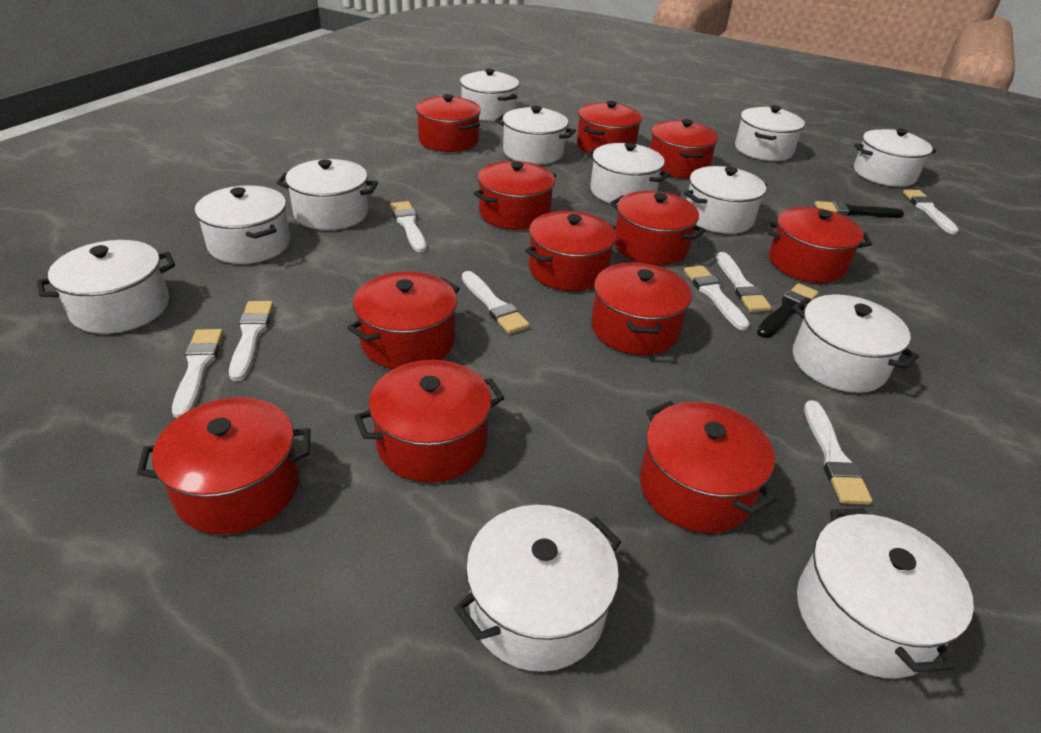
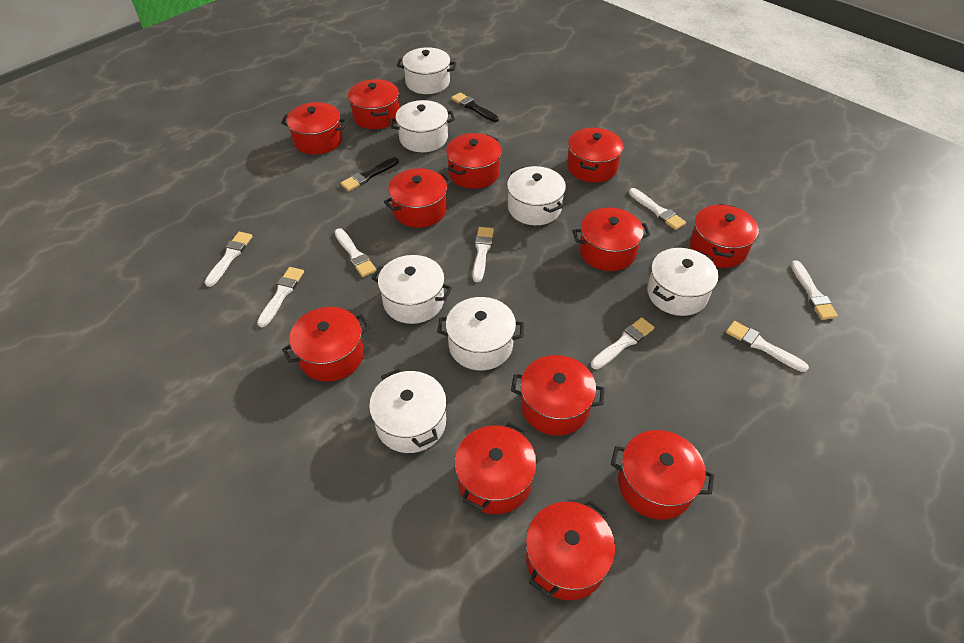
white pot: 12 -> 7

